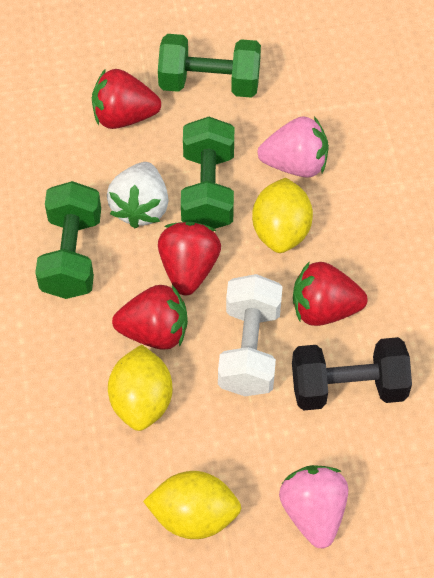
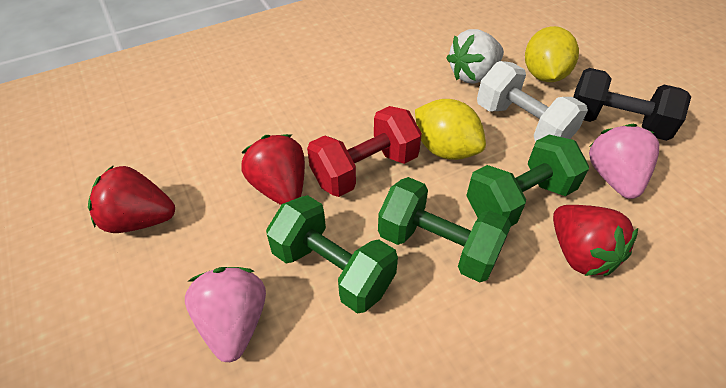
red dumbbell: 0 -> 1
red strawberry: 4 -> 3
yellow lemon: 3 -> 2

